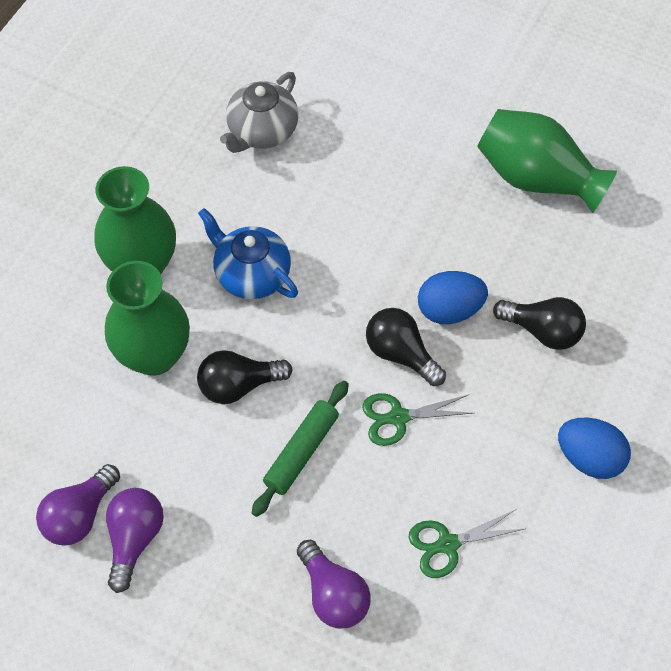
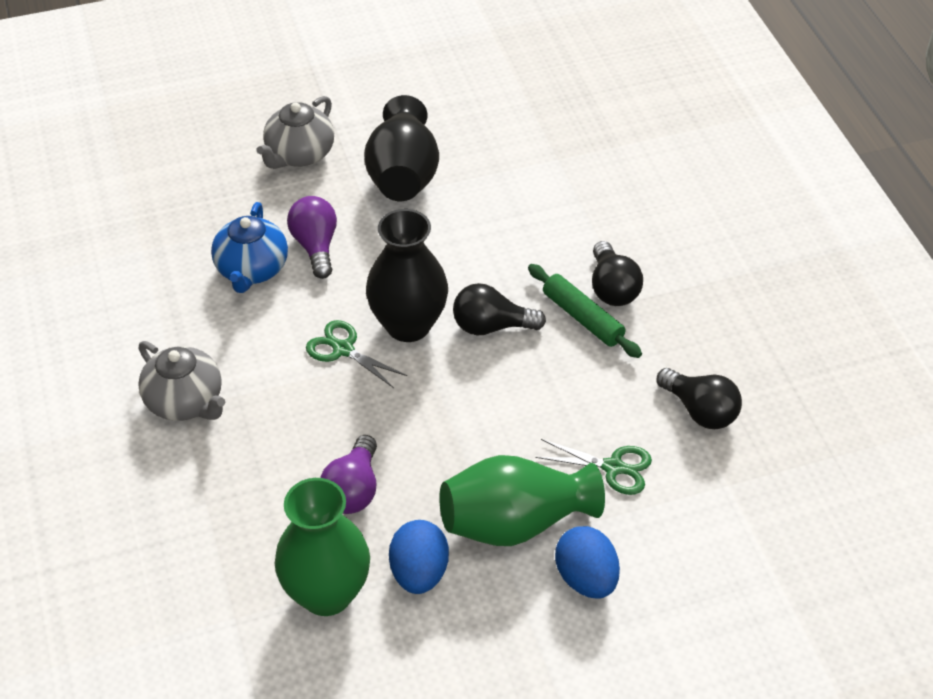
black vase: 0 -> 2
green vase: 3 -> 2
grey teapot: 1 -> 2
purple light bulb: 3 -> 2

